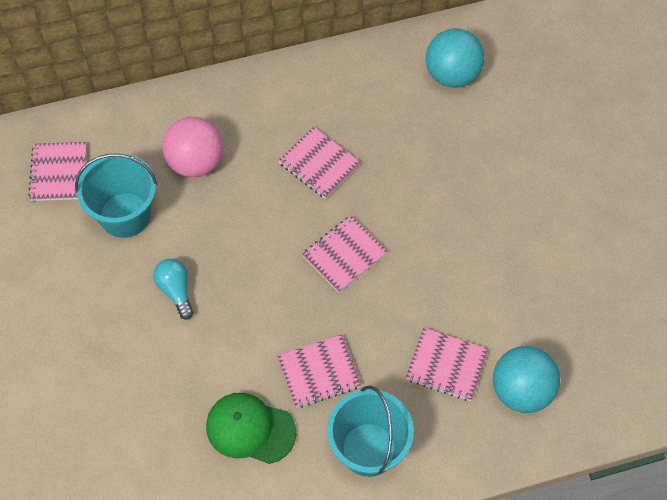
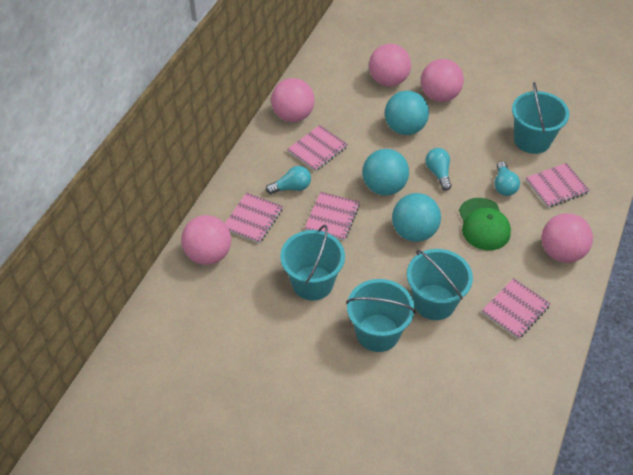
pink ball: 1 -> 5
turquoise ball: 2 -> 3
turquoise bucket: 2 -> 4
turquoise light bulb: 1 -> 3

